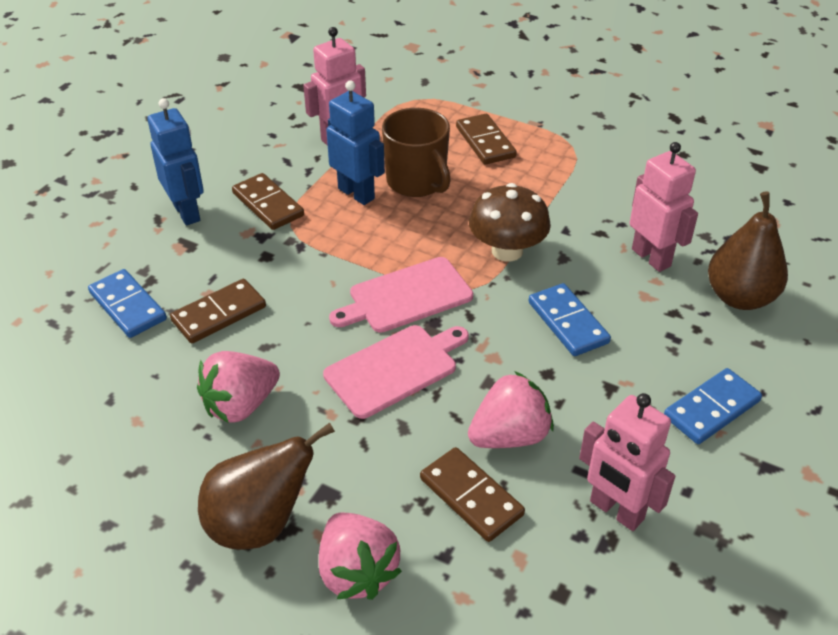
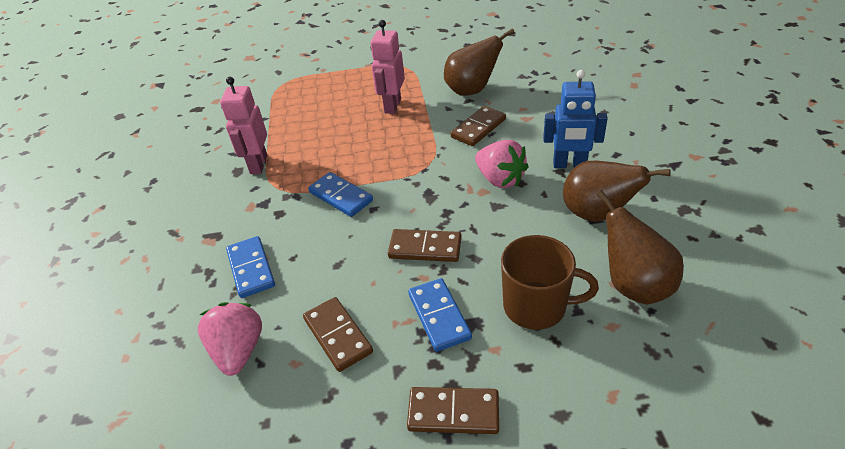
blue robot: 2 -> 1
brown mushroom: 1 -> 0
brown pear: 2 -> 3
pink cutting board: 2 -> 0
pink robot: 3 -> 2
pink strawberry: 3 -> 2

